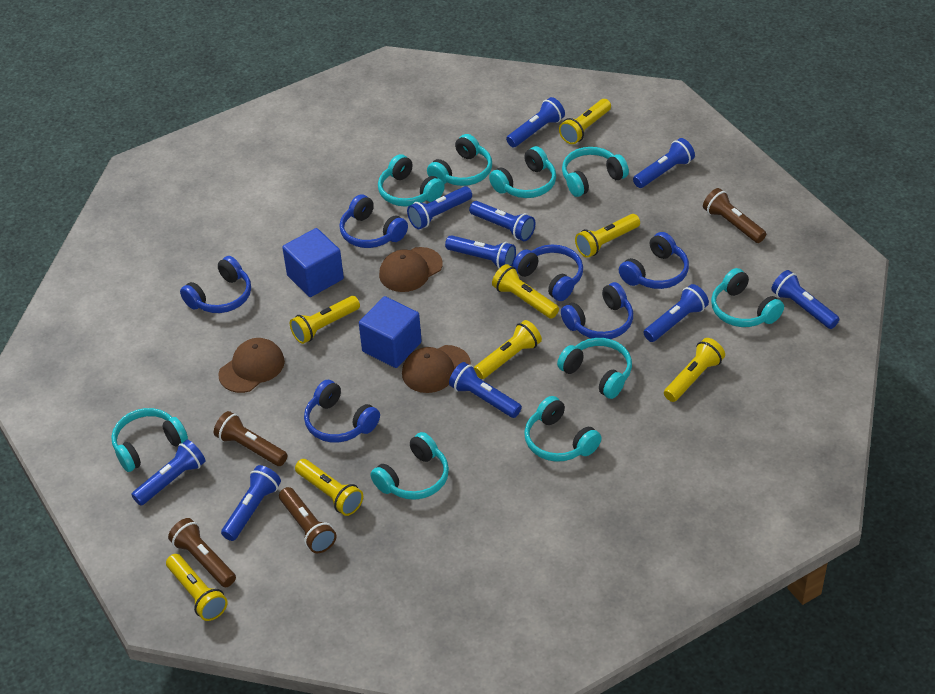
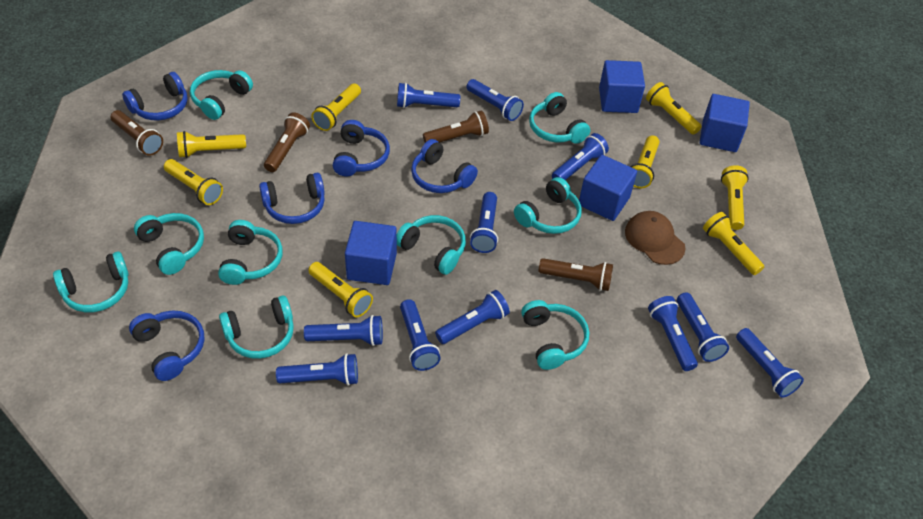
blue cube: 2 -> 4
blue flashlight: 10 -> 11
blue headphones: 6 -> 5
brown cap: 3 -> 1

